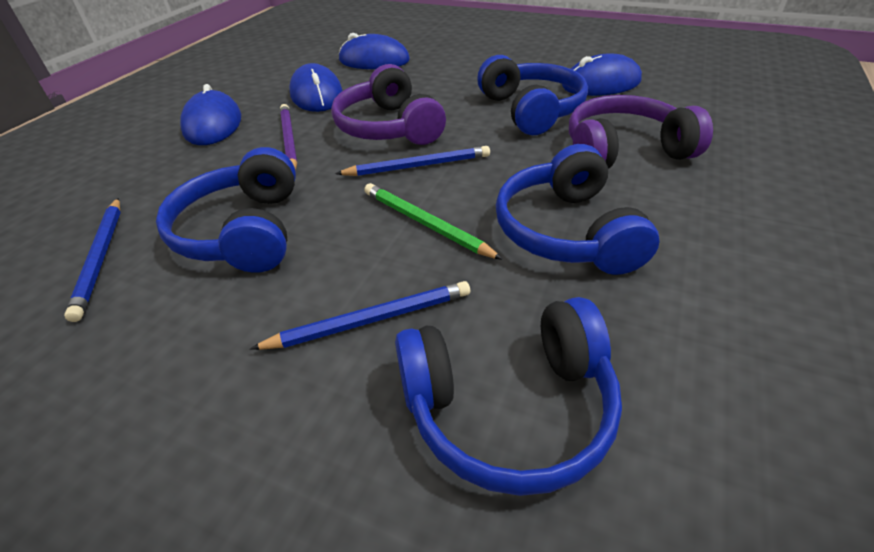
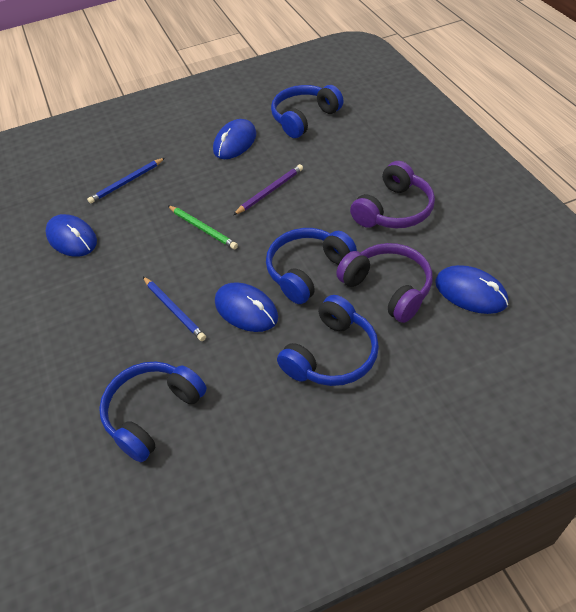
blue pencil: 3 -> 2

